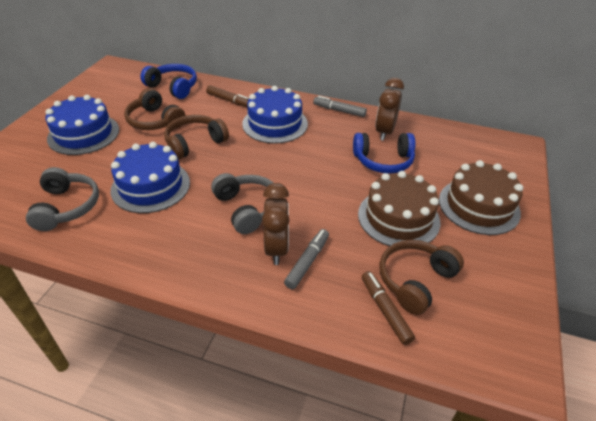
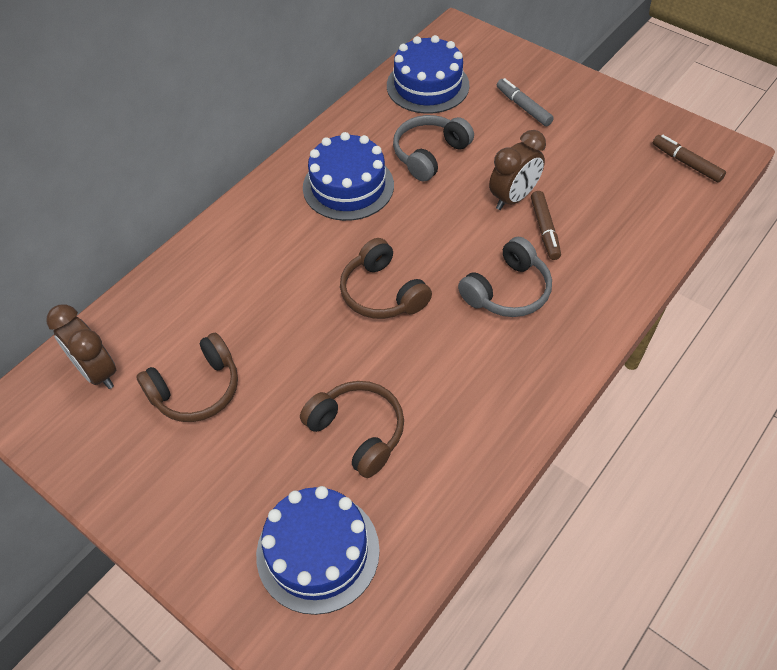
blue headphones: 2 -> 0
brown cake: 2 -> 0
grey marker: 2 -> 1

